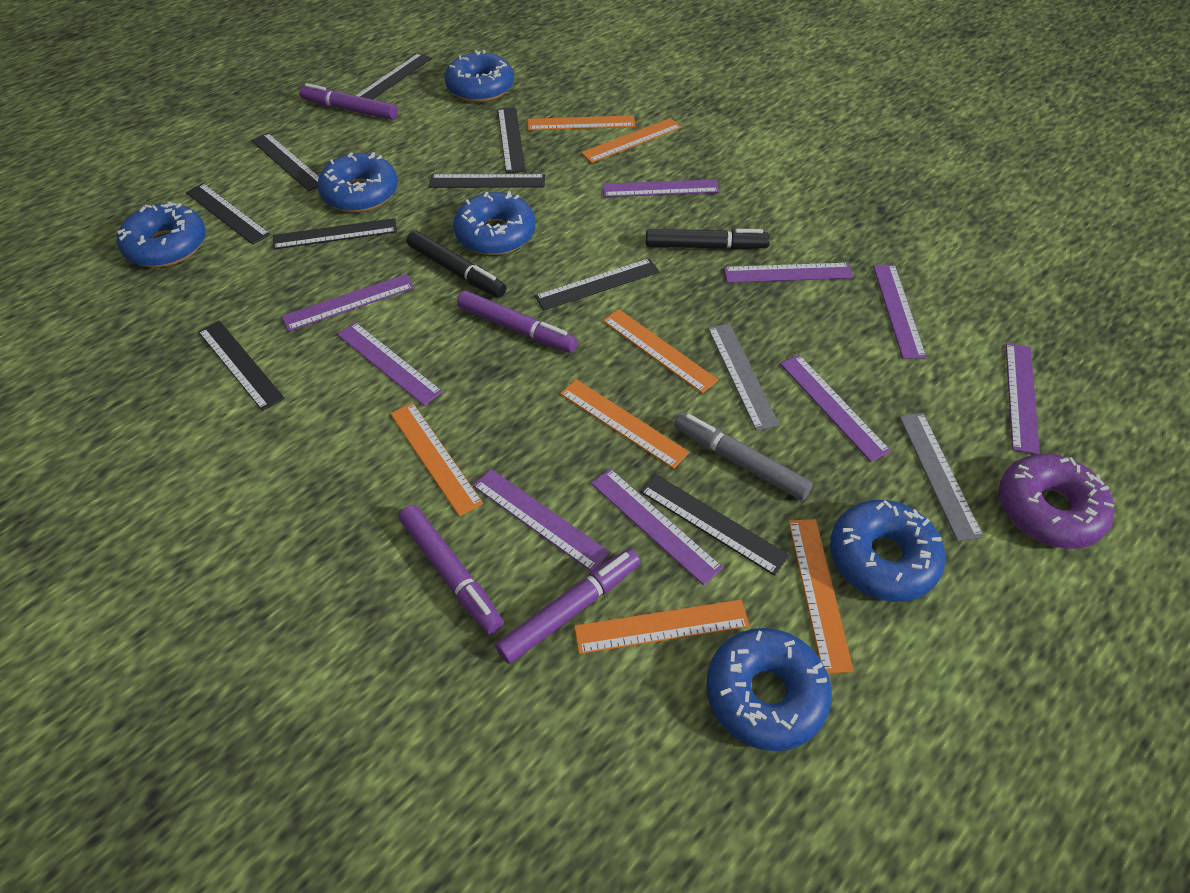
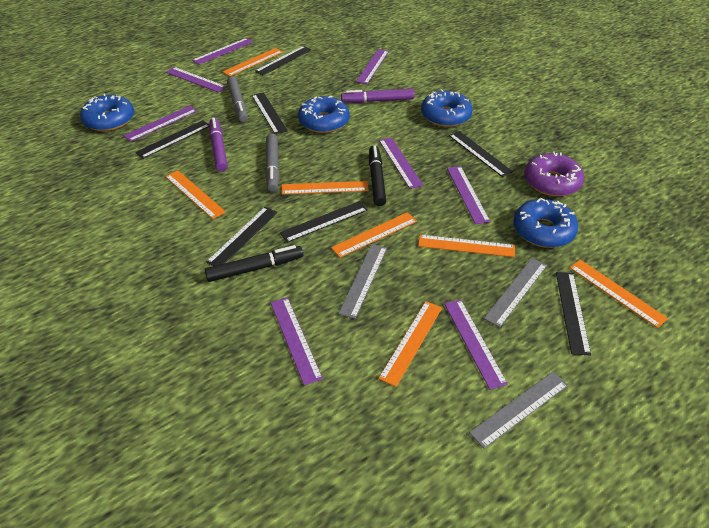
black ruler: 9 -> 7
blue donut: 6 -> 4
grey marker: 1 -> 2
grey ruler: 2 -> 3
purple marker: 4 -> 2
purple ruler: 9 -> 8

